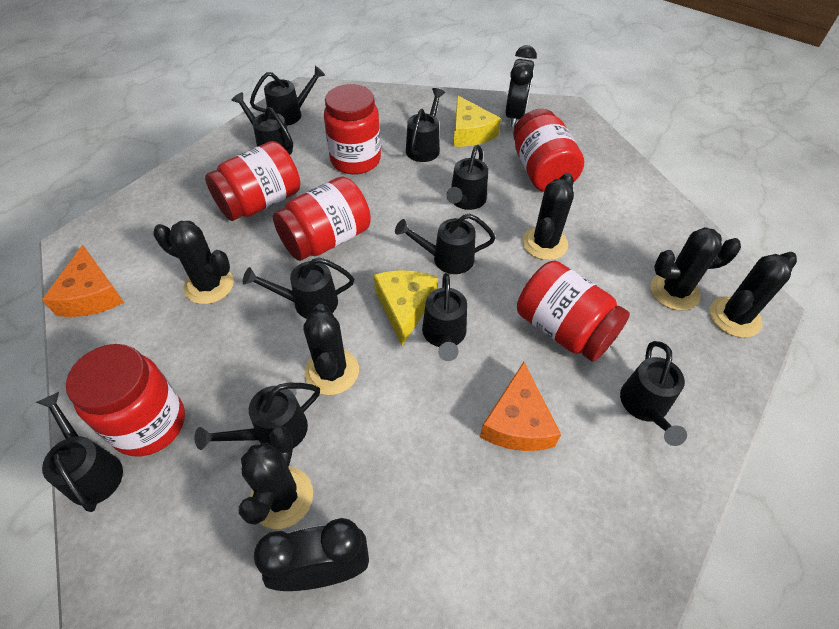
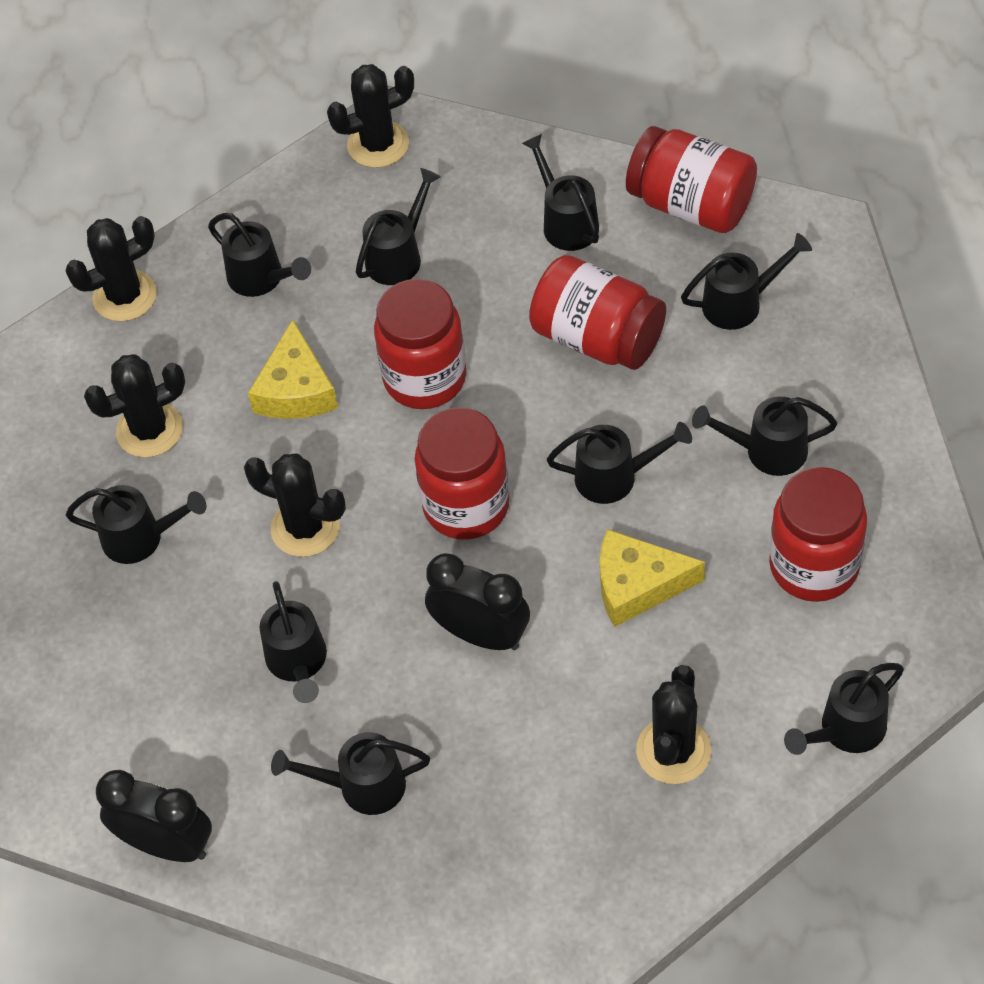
black cactus: 6 -> 5
orange cheese: 2 -> 0
red jar: 6 -> 5

